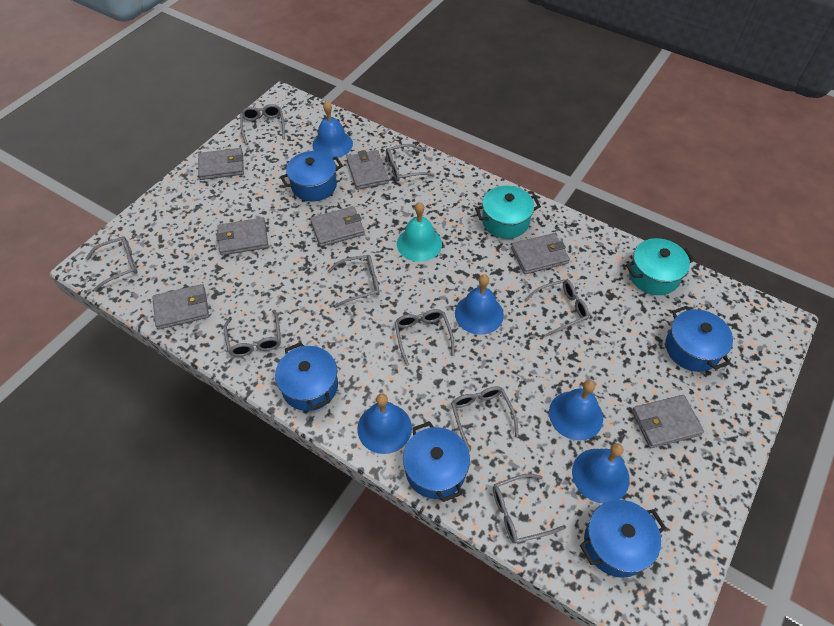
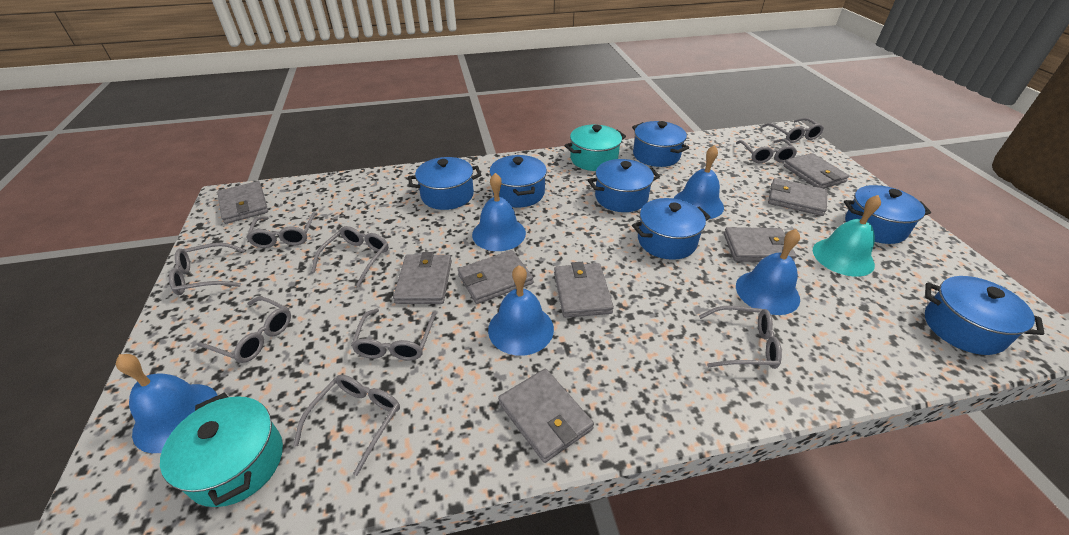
blue pot: 5 -> 7
grey wallet: 7 -> 8

